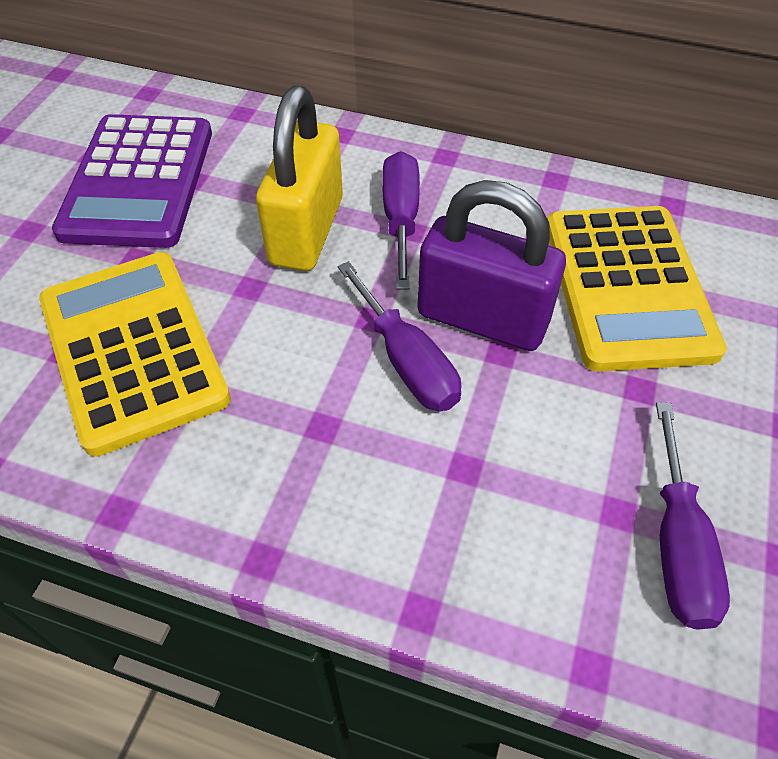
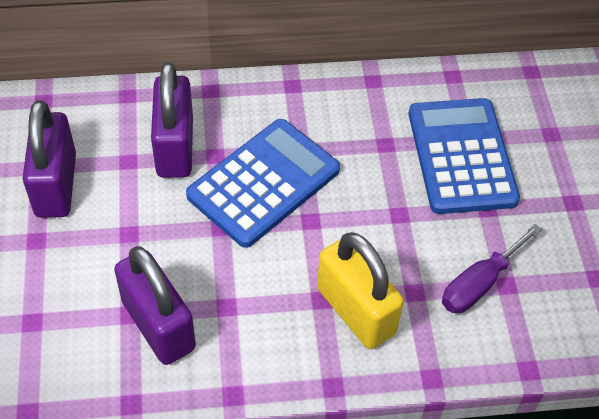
blue calculator: 0 -> 2
purple calculator: 1 -> 0
purple padlock: 1 -> 3
purple screwdriver: 3 -> 1
yellow calculator: 2 -> 0

